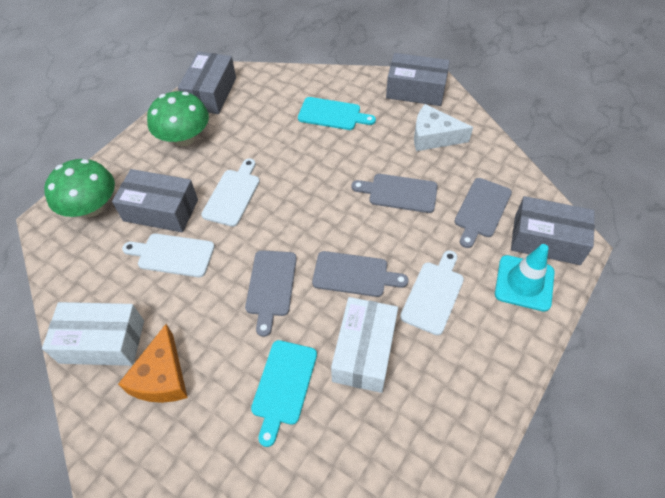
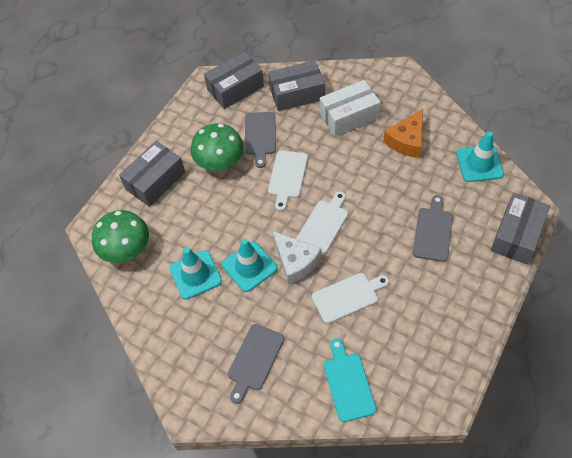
grey cutting board: 4 -> 3
turquoise cutting board: 2 -> 1
turquoise traffic cone: 1 -> 3
white box: 2 -> 1

